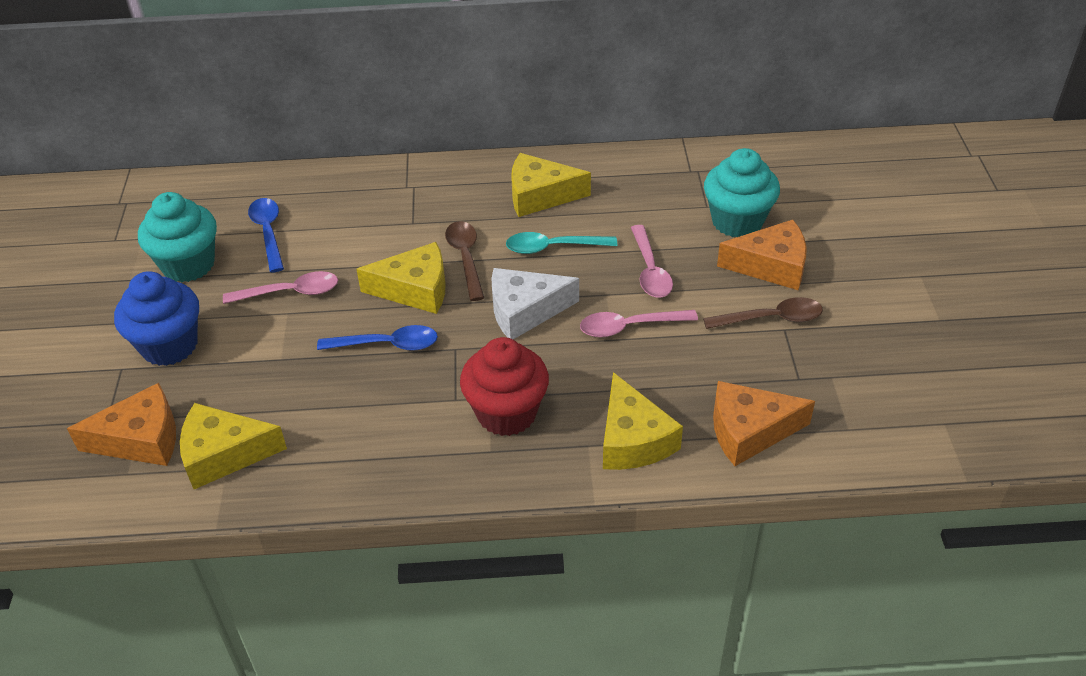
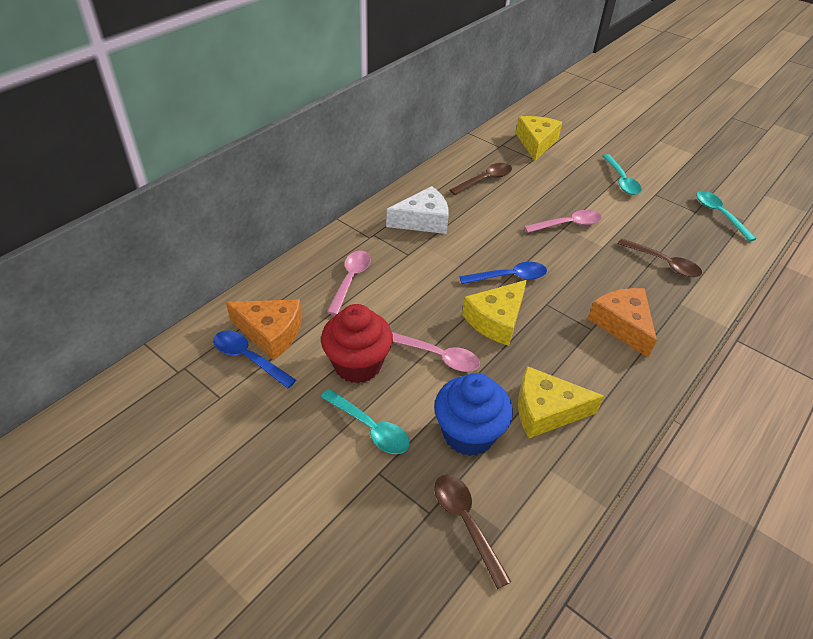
brown spoon: 2 -> 3
orange cheese: 3 -> 2
turquoise cupcake: 2 -> 0
turquoise spoon: 1 -> 3
yellow cheese: 4 -> 3

